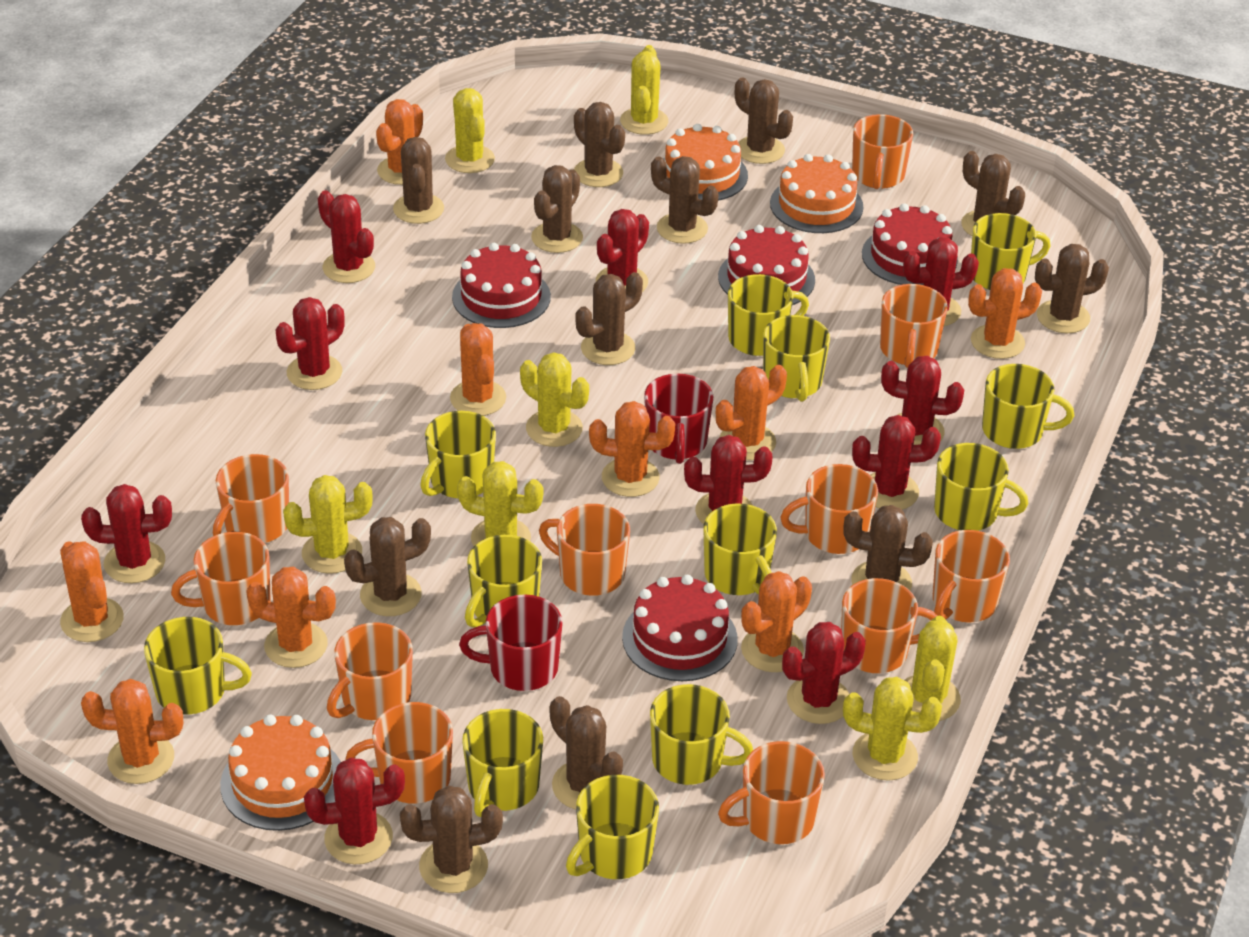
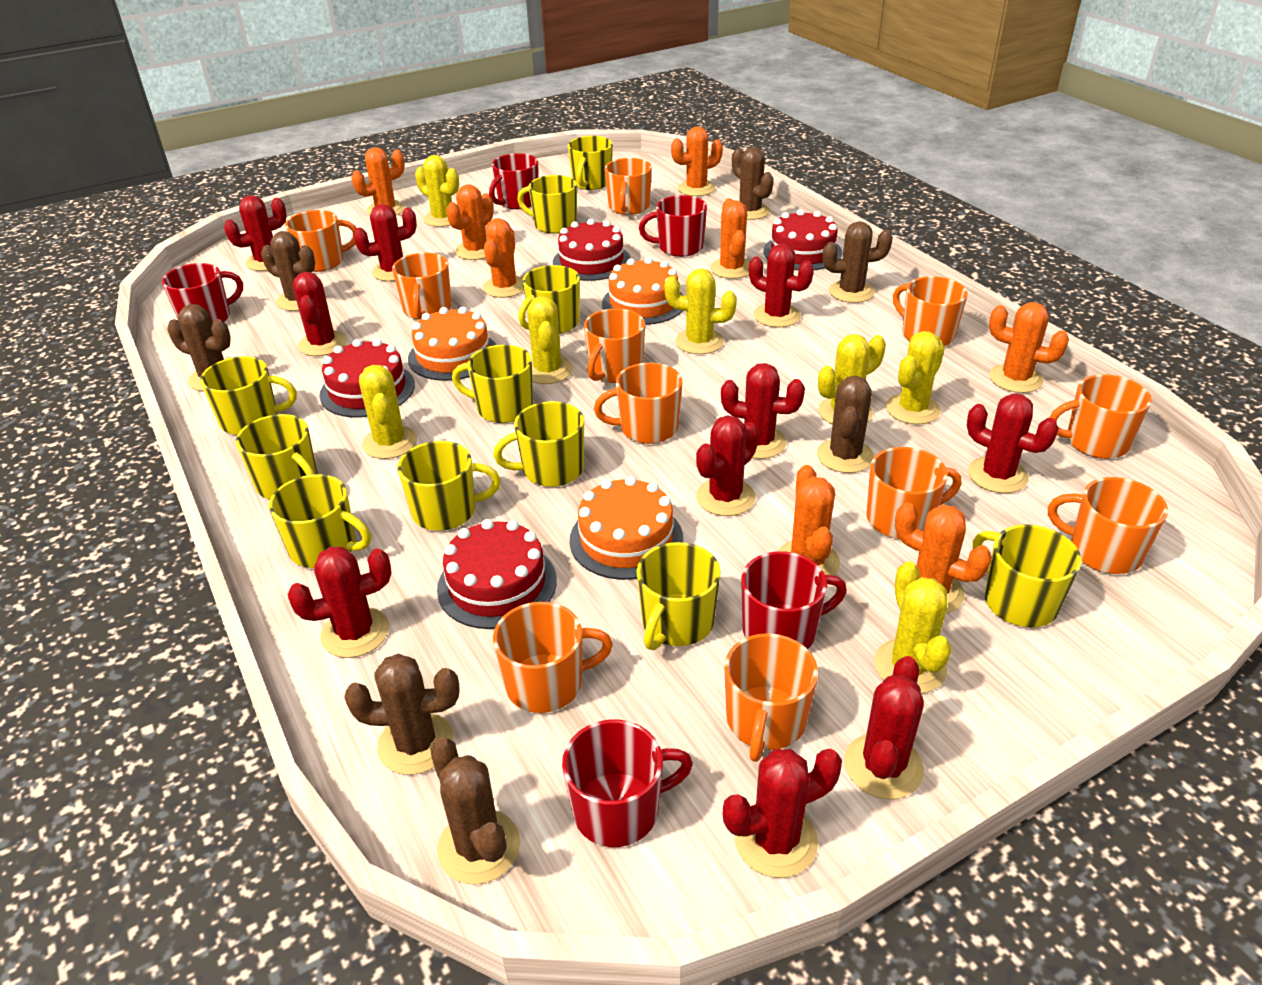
brown cactus: 12 -> 7
orange cactus: 9 -> 8
red mug: 2 -> 5
yellow mug: 12 -> 11

